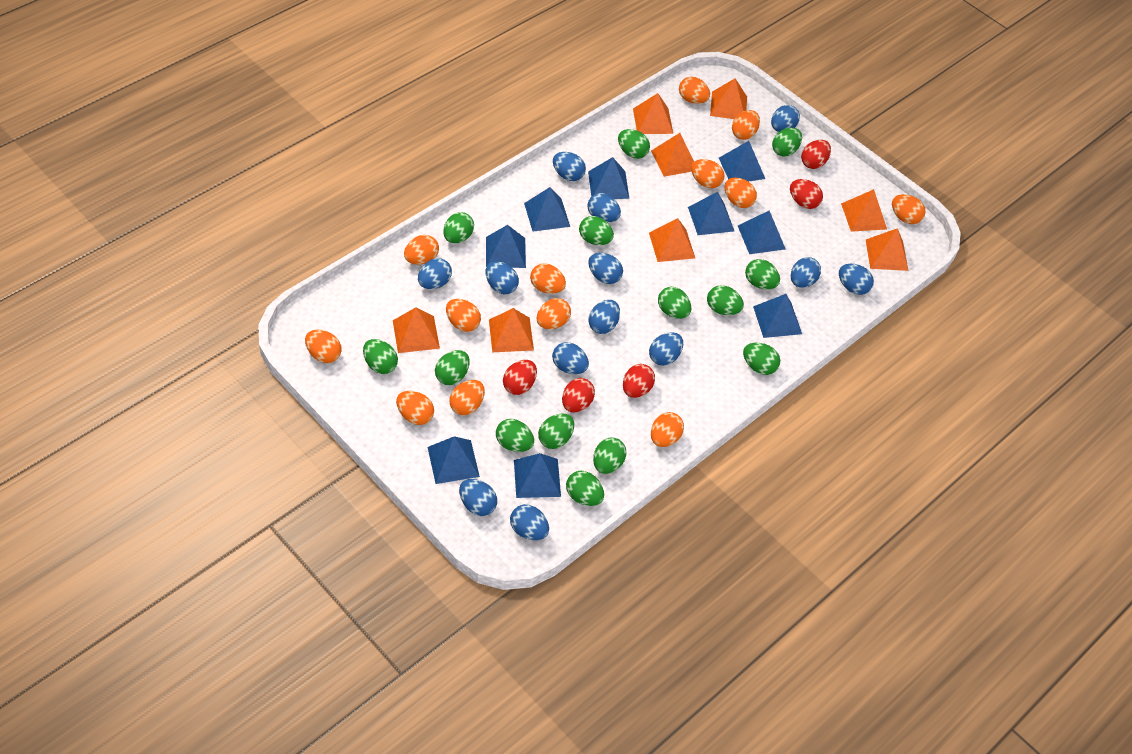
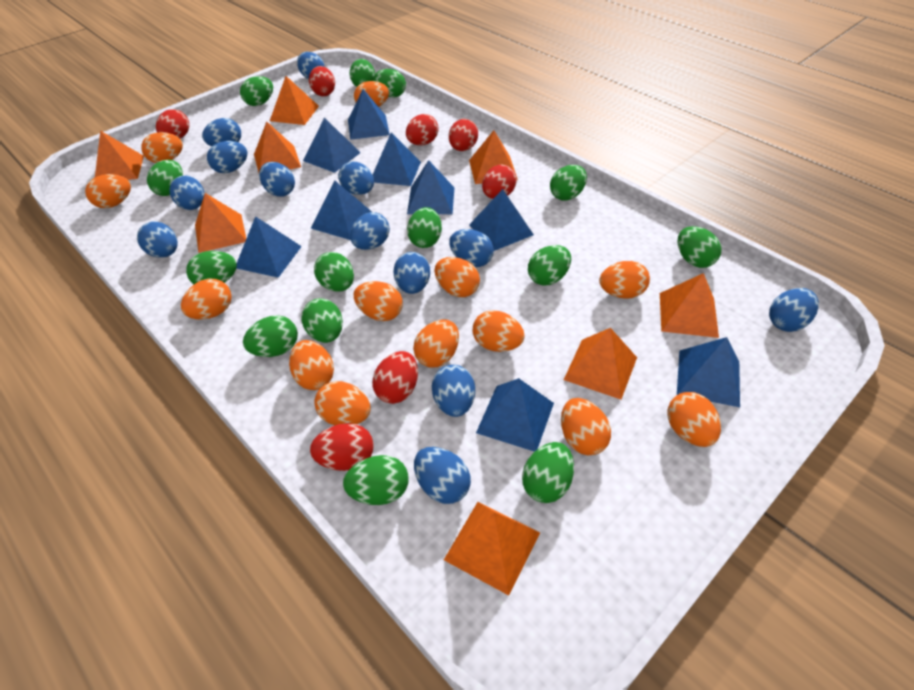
red egg: 5 -> 7

